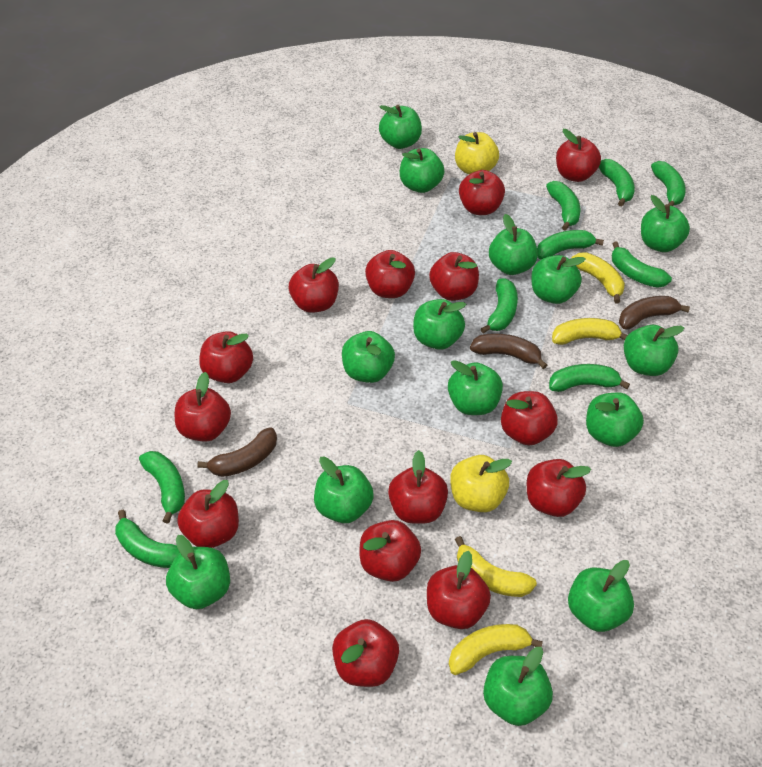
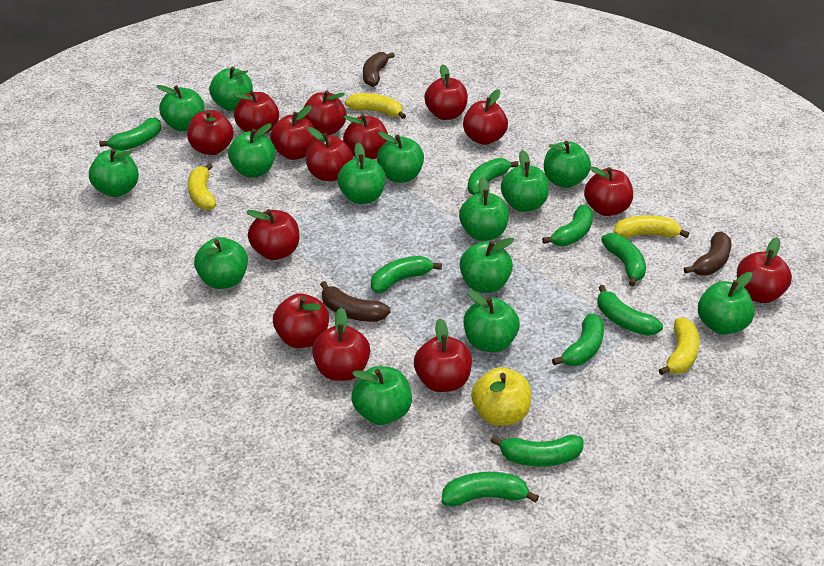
yellow apple: 2 -> 1

